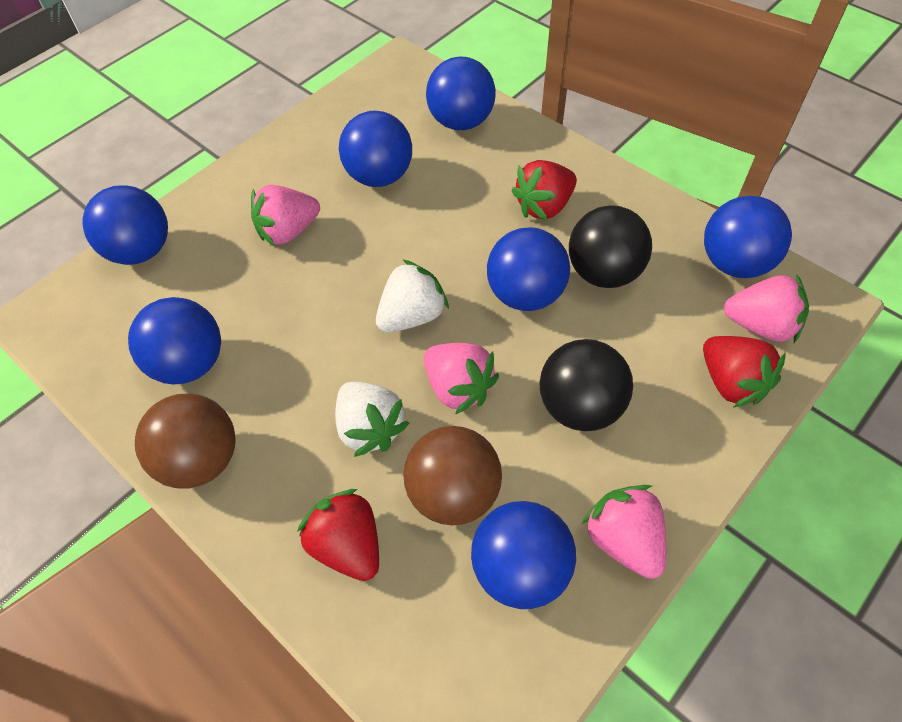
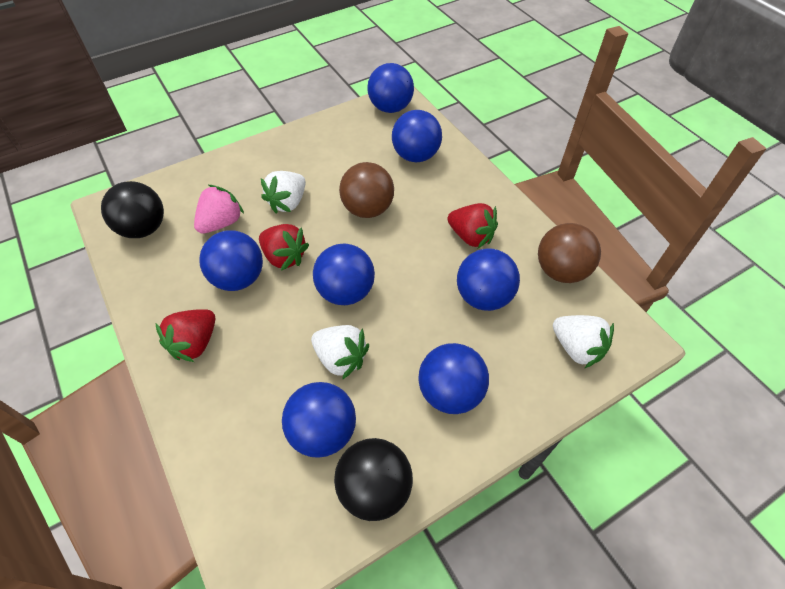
pink strawberry: 4 -> 1
white strawberry: 2 -> 3

